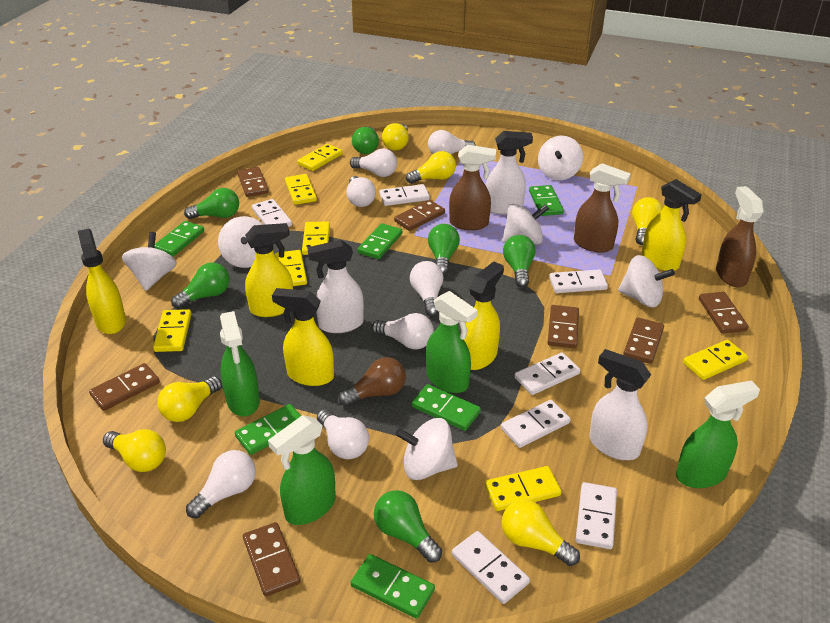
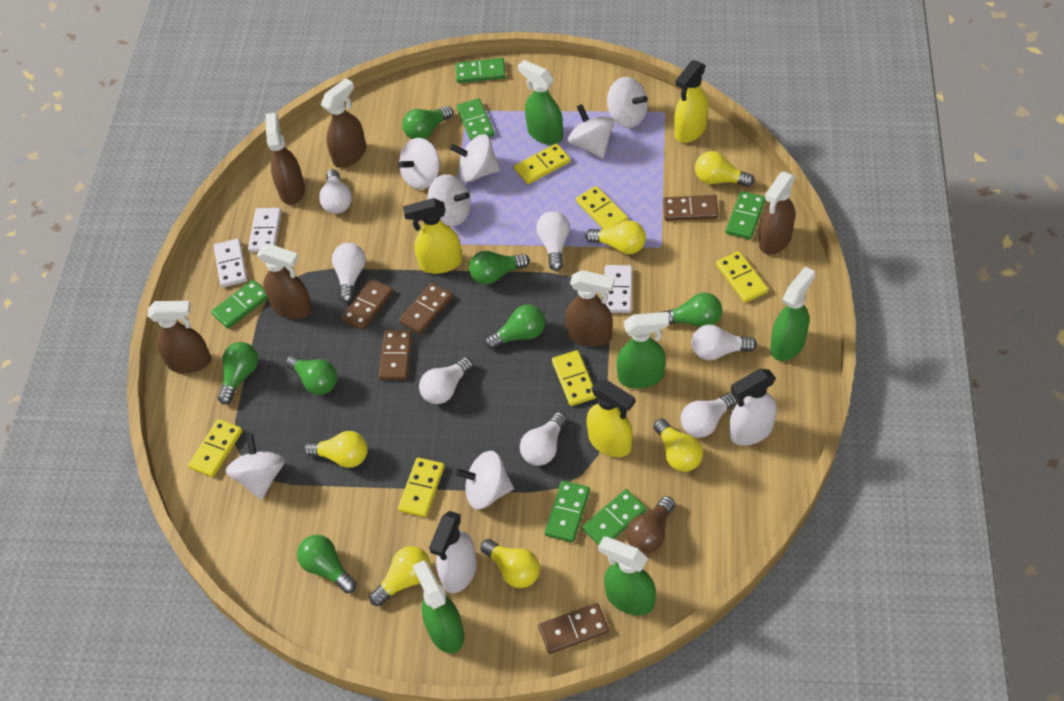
brown domino: 7 -> 5
brown spray bottle: 3 -> 6
green light bulb: 6 -> 7
green spray bottle: 4 -> 5
white domino: 7 -> 3
white spinning top: 6 -> 7
white spray bottle: 3 -> 2
yellow domino: 7 -> 6
yellow spray bottle: 5 -> 3

